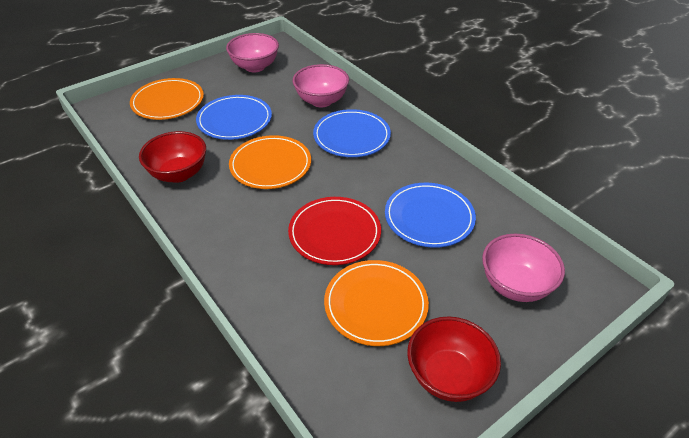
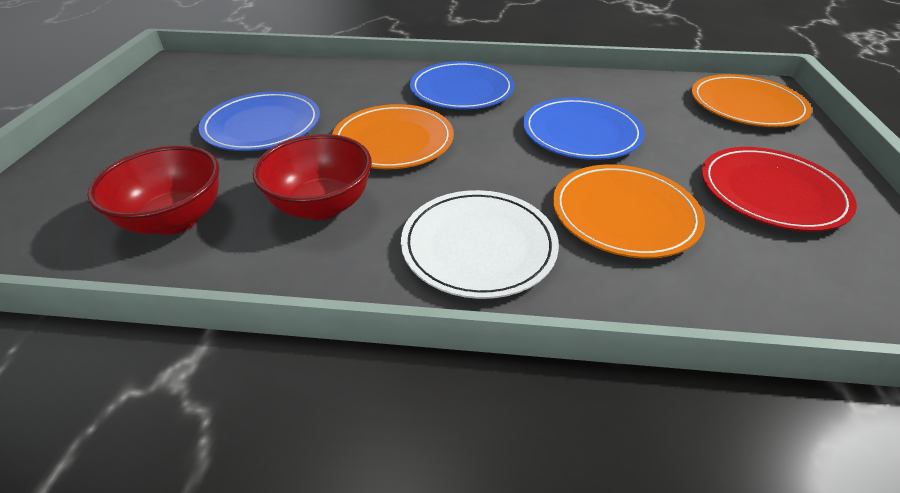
pink bowl: 3 -> 0
white plate: 0 -> 1

